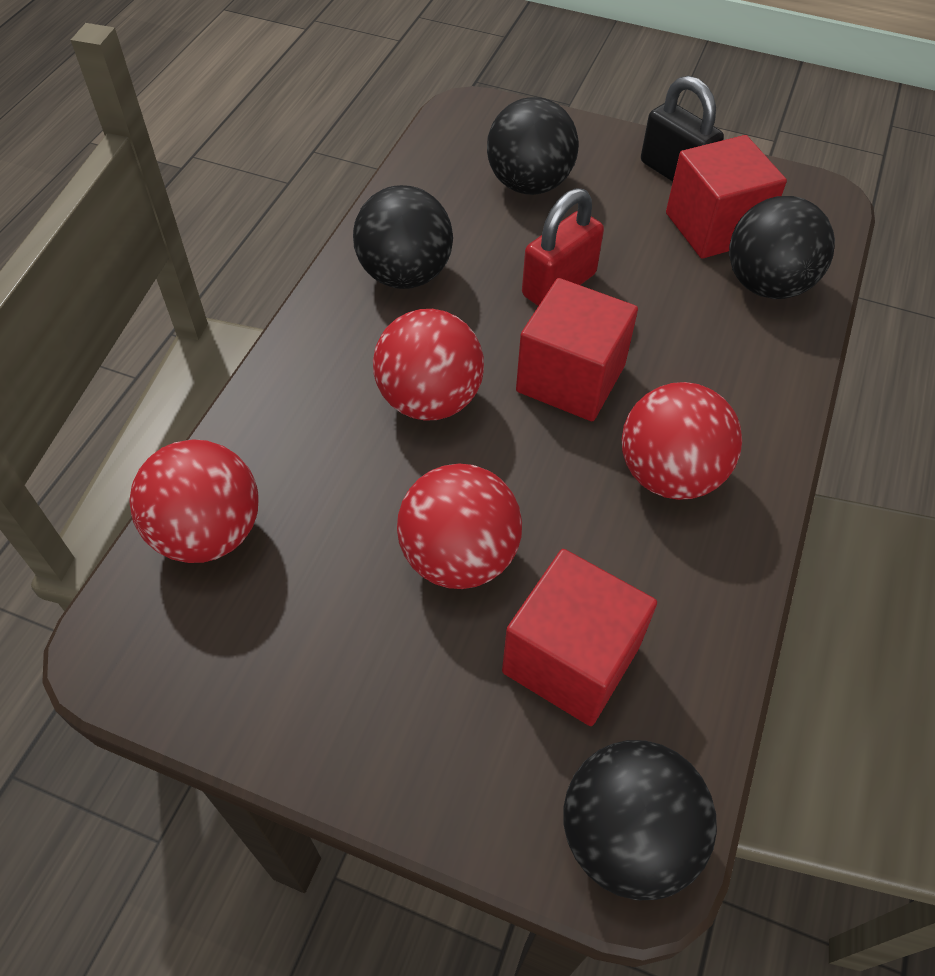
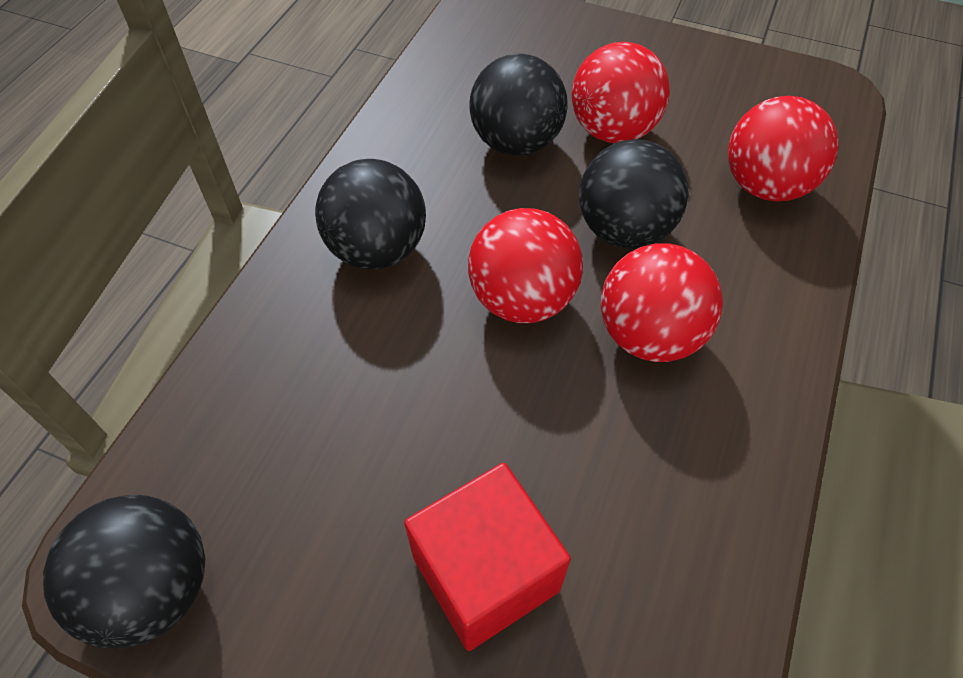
black padlock: 1 -> 0
red cube: 3 -> 1
red padlock: 1 -> 0

